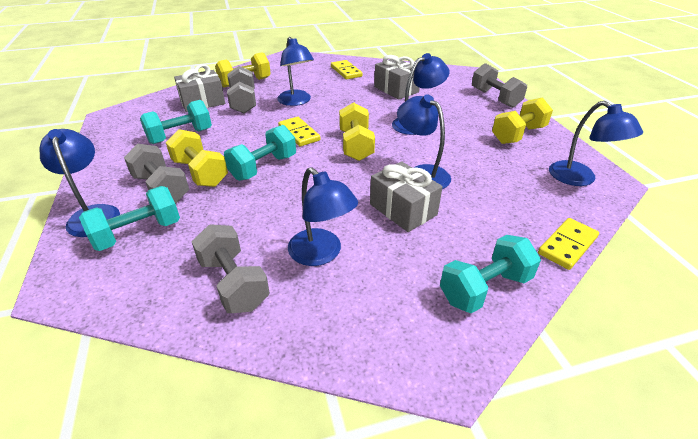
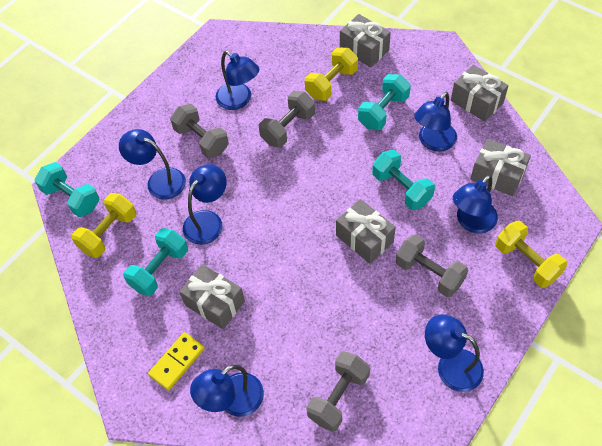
blue lamp: 6 -> 7
grey gift: 3 -> 5
yellow domino: 3 -> 1
yellow dumbbell: 4 -> 3

